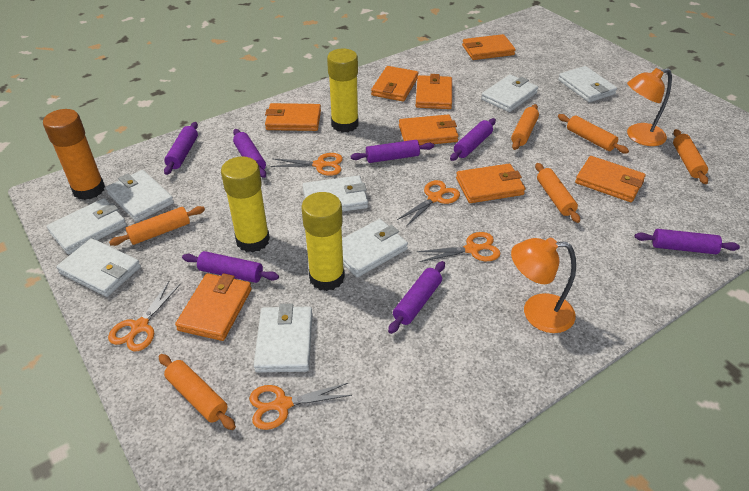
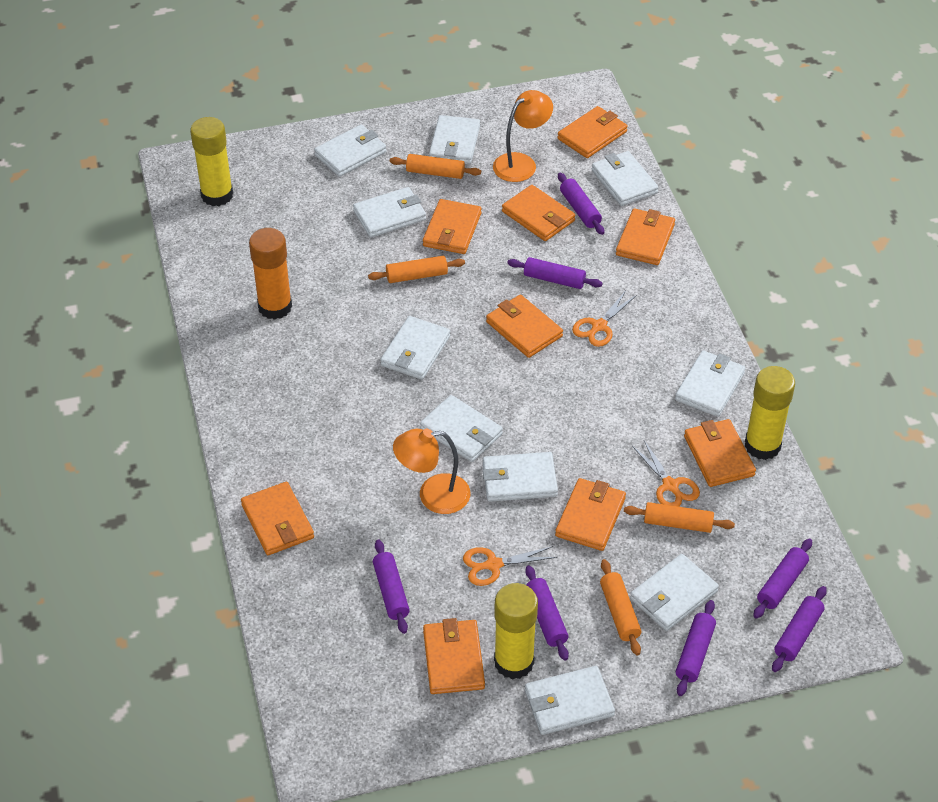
orange rolling pin: 6 -> 4
orange scissors: 5 -> 3
orange wallet: 8 -> 9
white wallet: 8 -> 10

